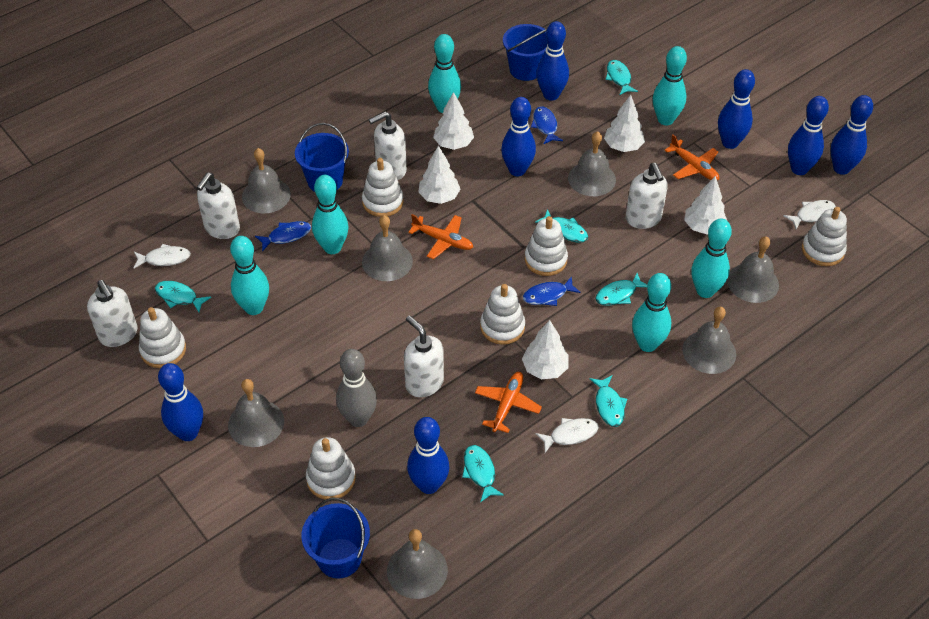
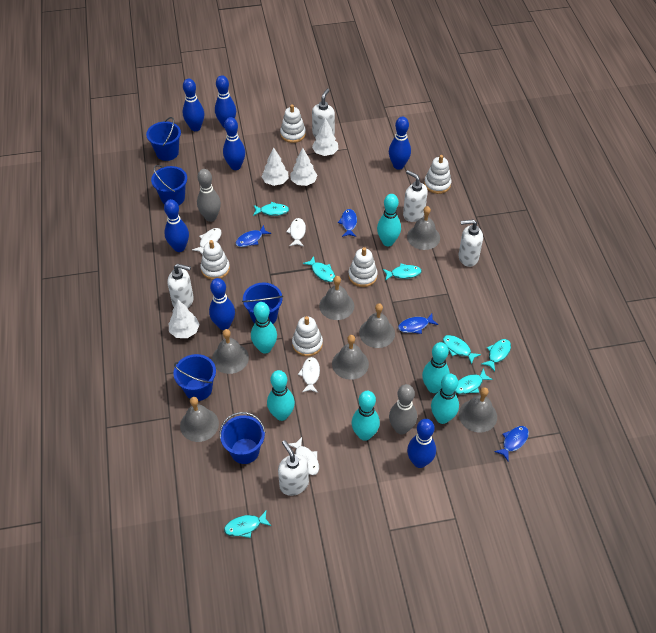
blue bucket: 3 -> 5
blue fish: 3 -> 4
grey bowling pin: 1 -> 2
orange plane: 3 -> 0
turquoise fish: 6 -> 7
white fish: 3 -> 4
white stacking toy: 6 -> 5
white tree: 5 -> 4

